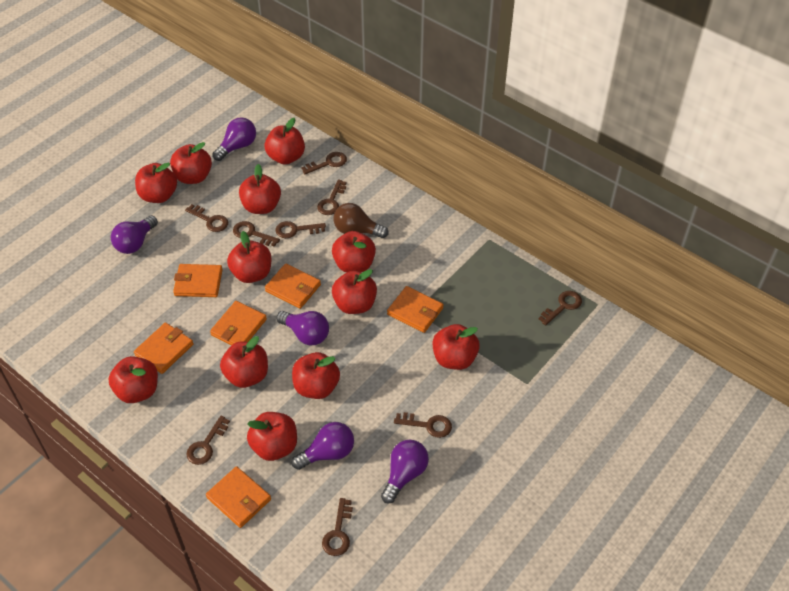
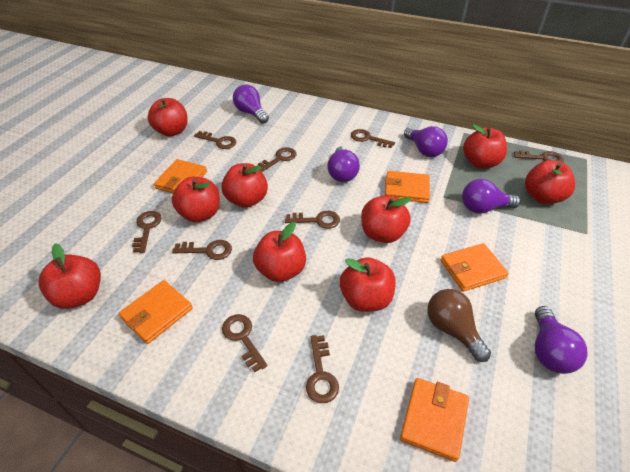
orange wallet: 6 -> 5
red apple: 12 -> 9

